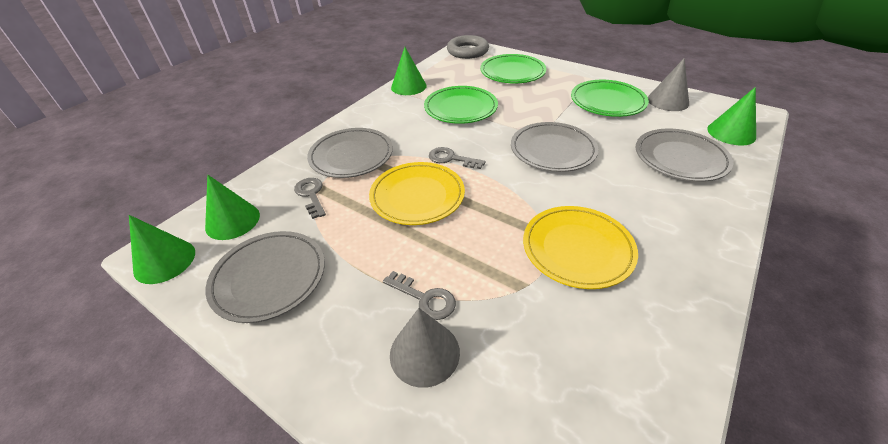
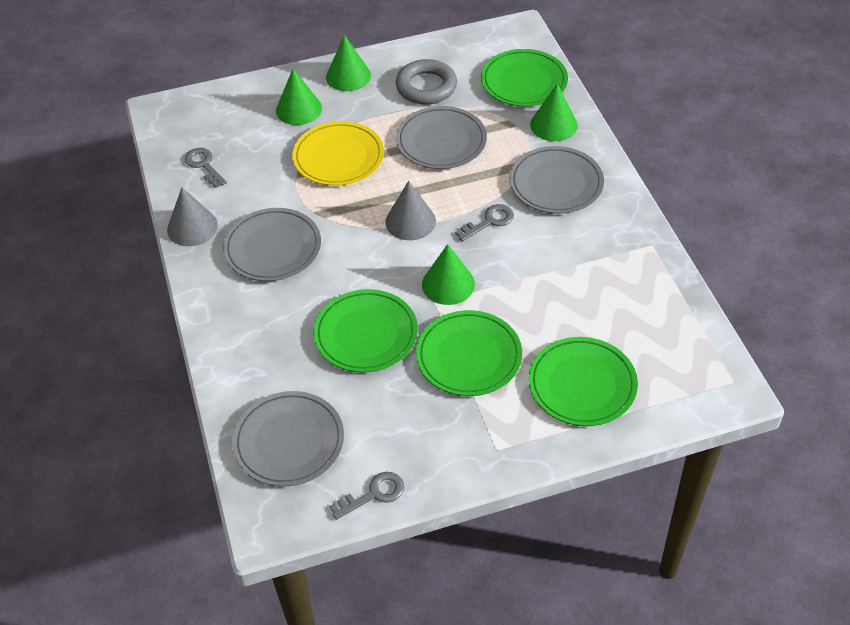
green plate: 3 -> 4
yellow plate: 2 -> 1

